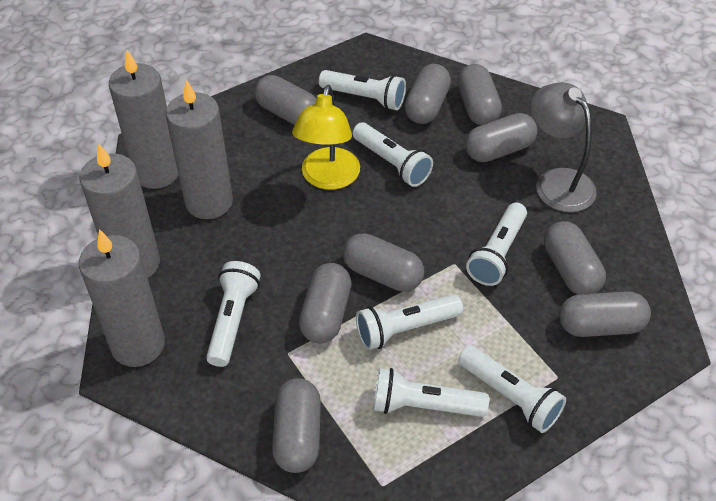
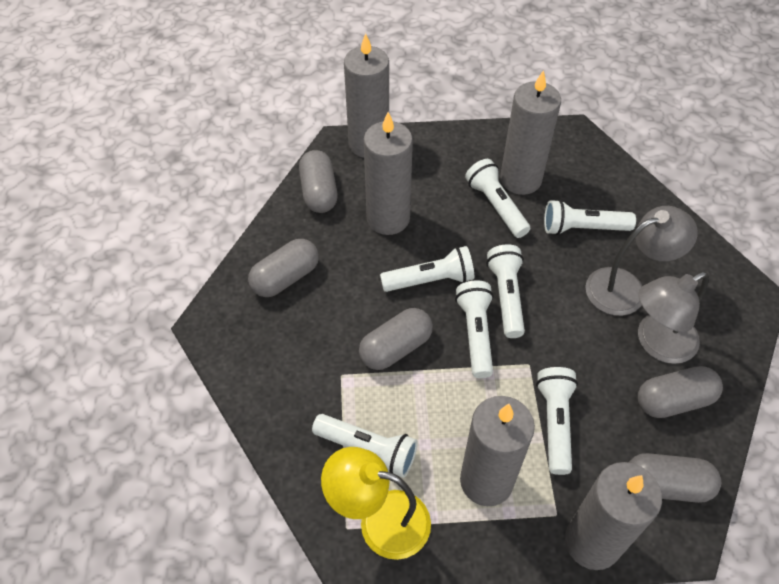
grey candle: 4 -> 5
grey capsule: 9 -> 5
grey lamp: 1 -> 2

